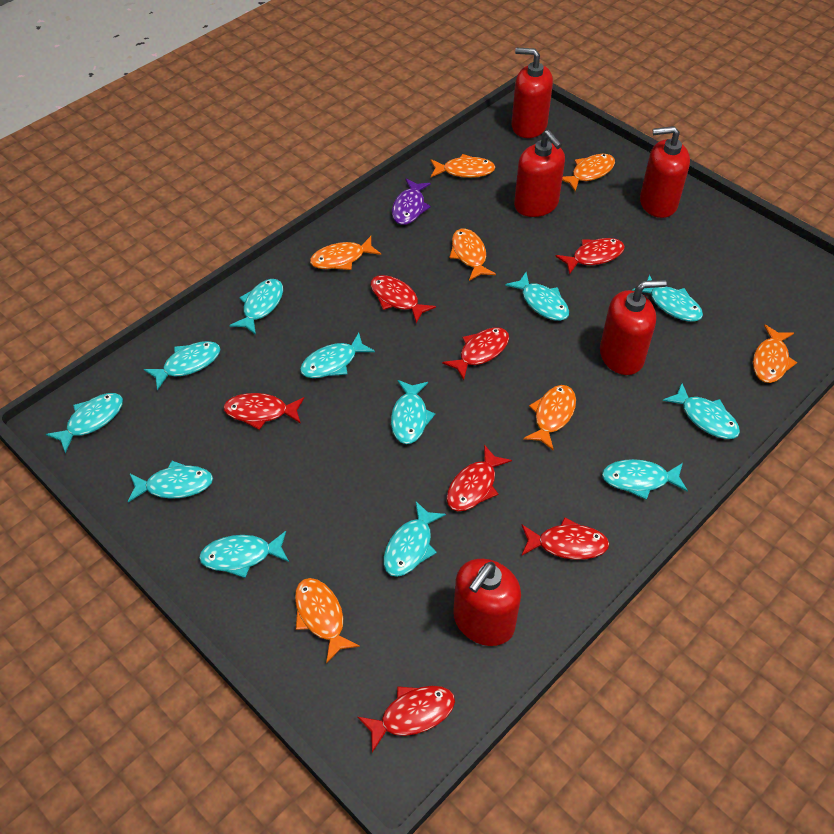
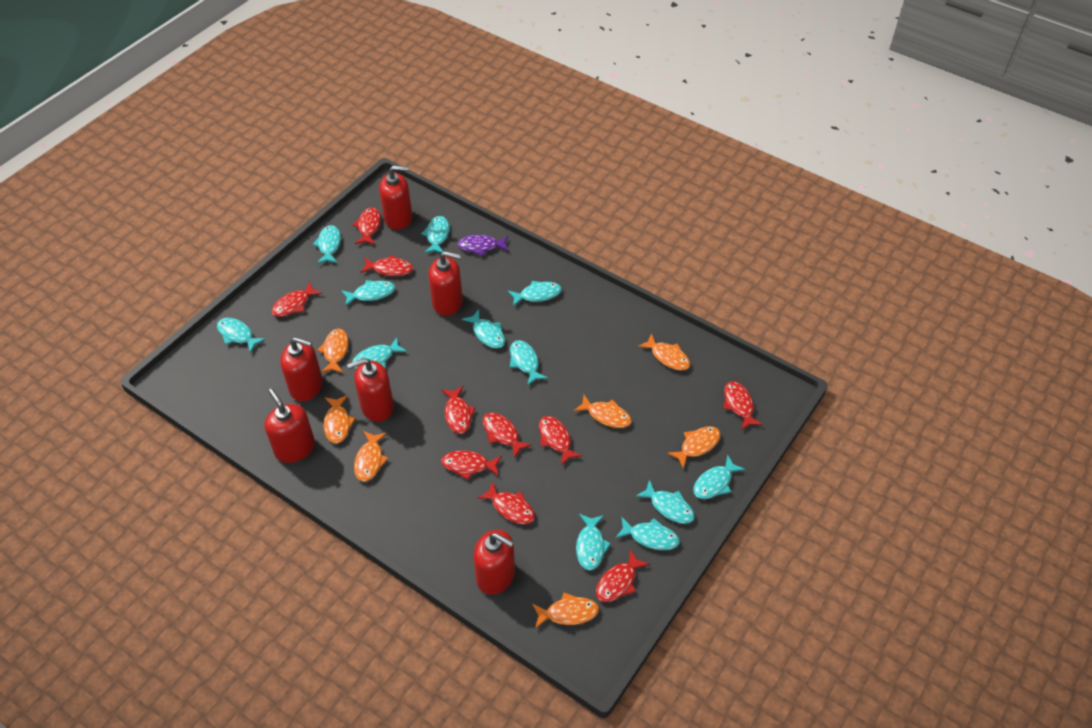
red fish: 7 -> 10
red soap dispenser: 5 -> 6

